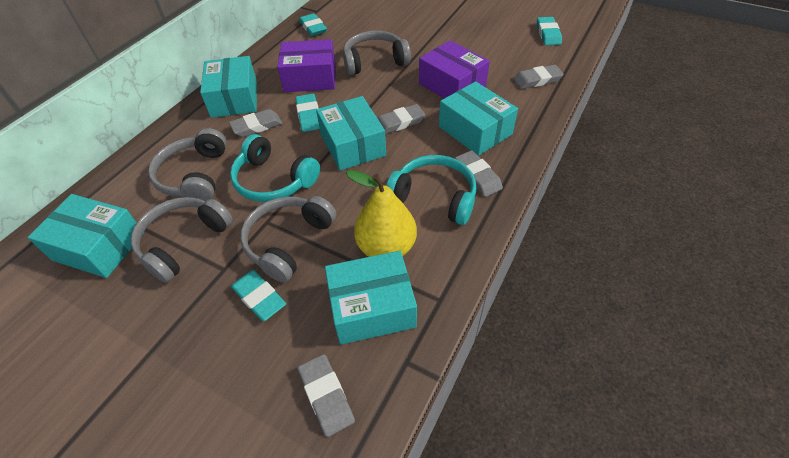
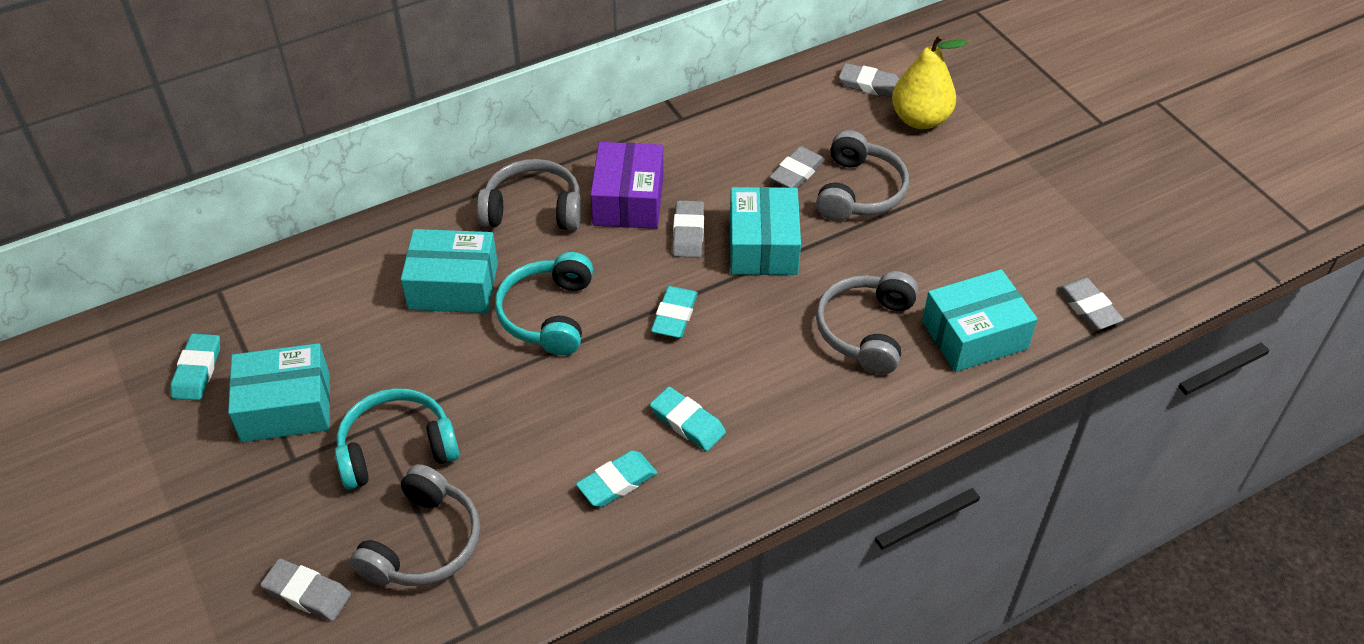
purple box: 2 -> 1
turquoise box: 5 -> 4

